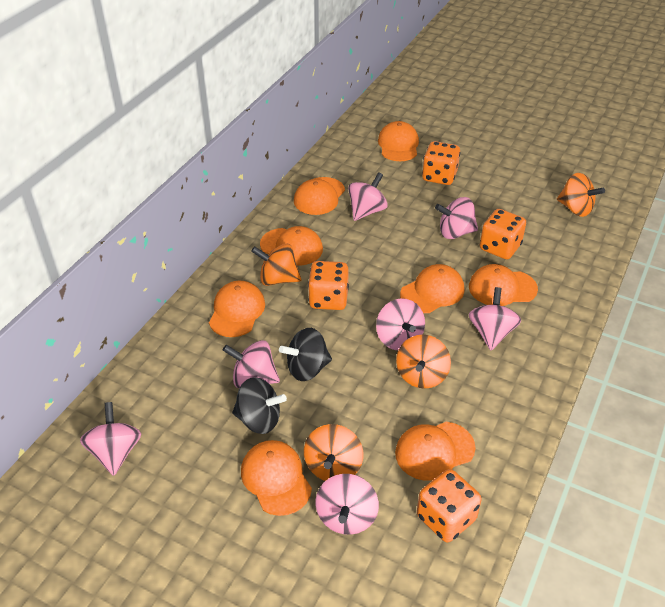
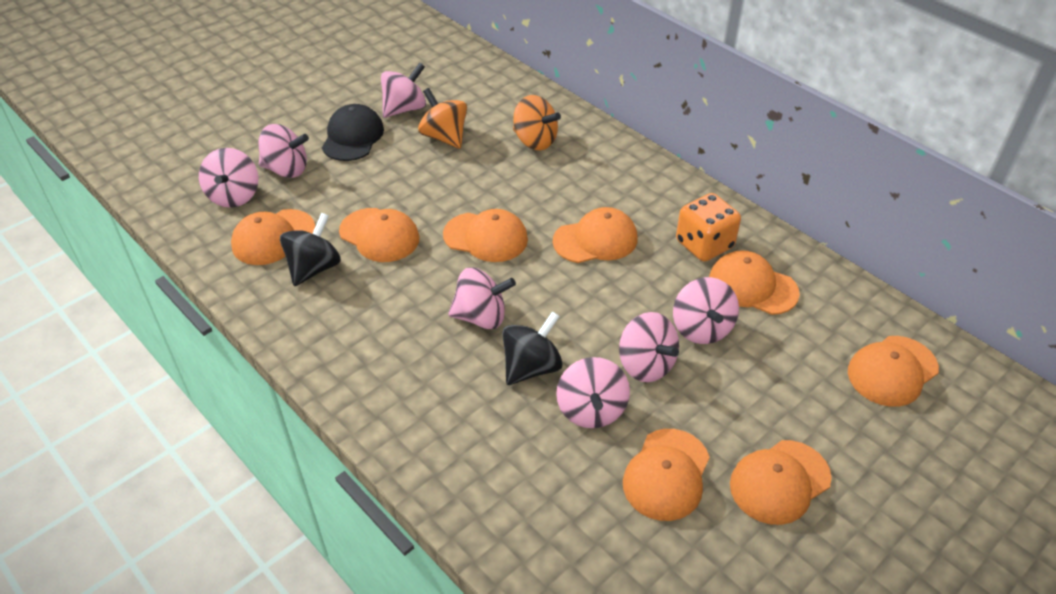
black cap: 0 -> 1
orange dice: 4 -> 1
orange spinning top: 4 -> 2

